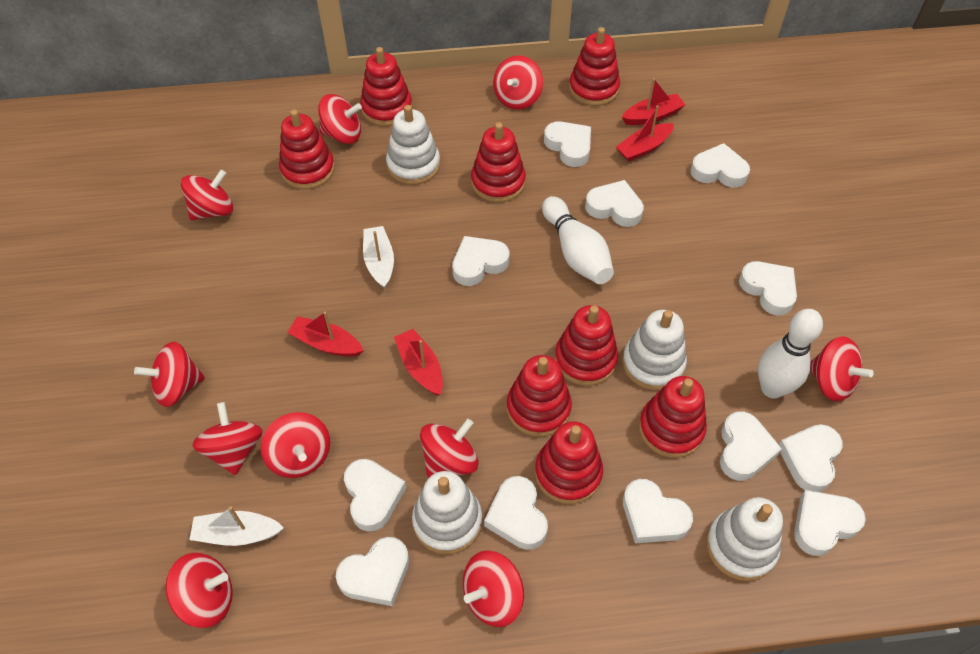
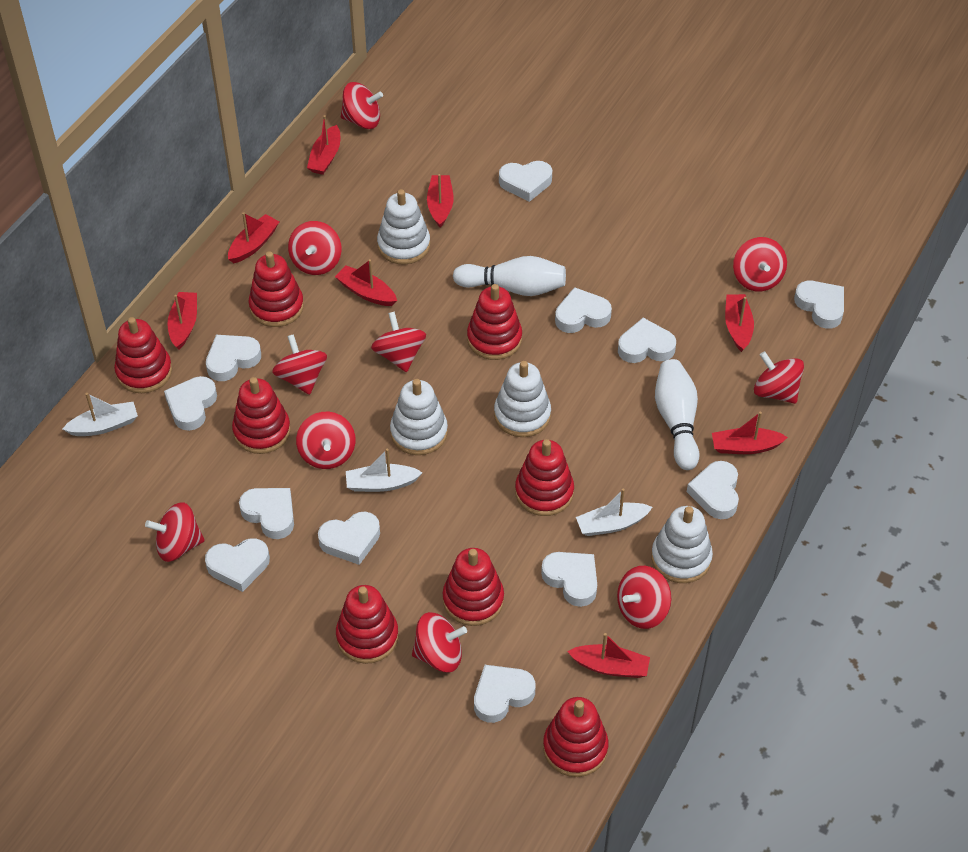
red boat: 4 -> 8
white boat: 2 -> 3

